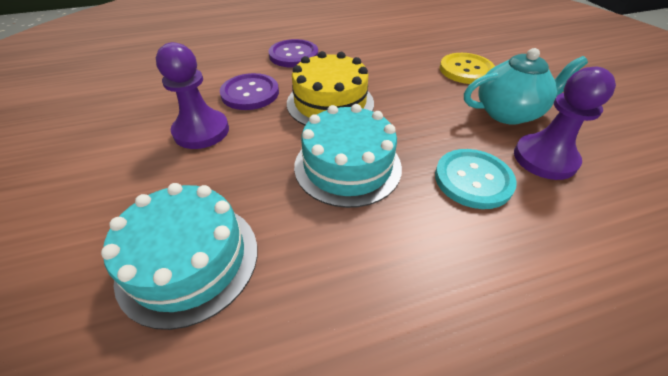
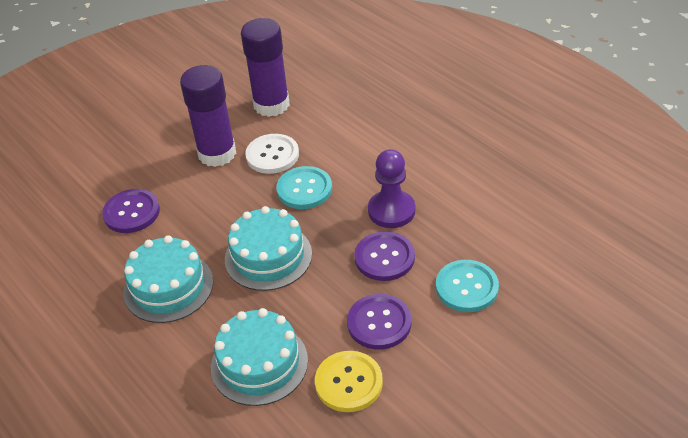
purple button: 2 -> 3
purple glue stick: 0 -> 2
purple pawn: 2 -> 1
turquoise button: 1 -> 2
turquoise cake: 2 -> 3
turquoise teapot: 1 -> 0
white button: 0 -> 1
yellow cake: 1 -> 0

